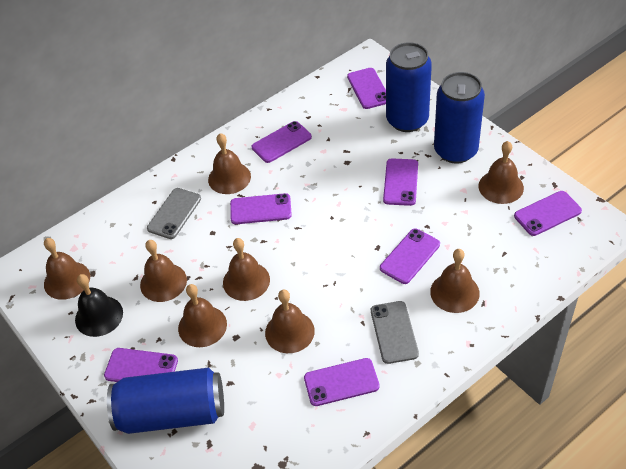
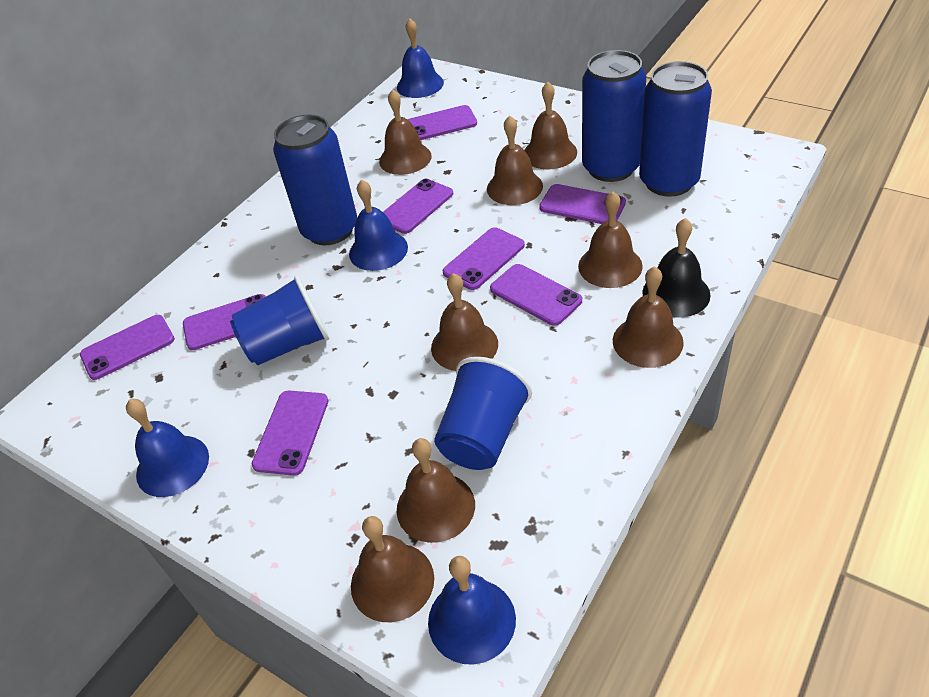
blue bell: 0 -> 4
blue cup: 0 -> 2
grey phone: 2 -> 0

